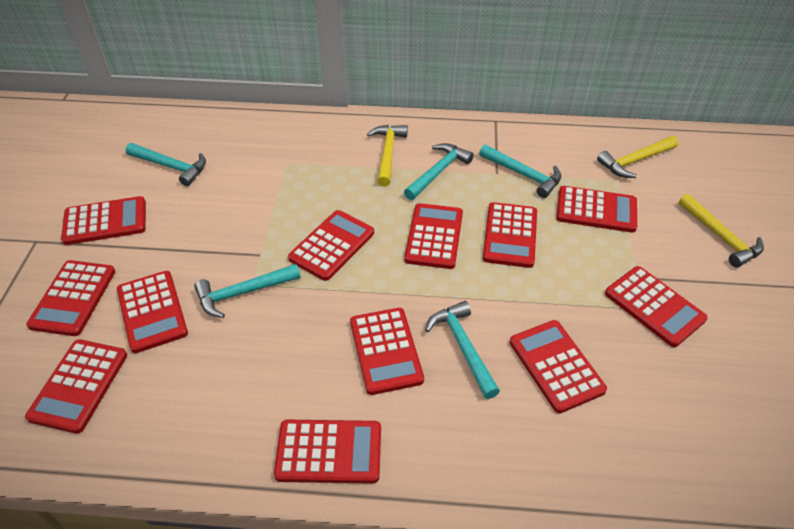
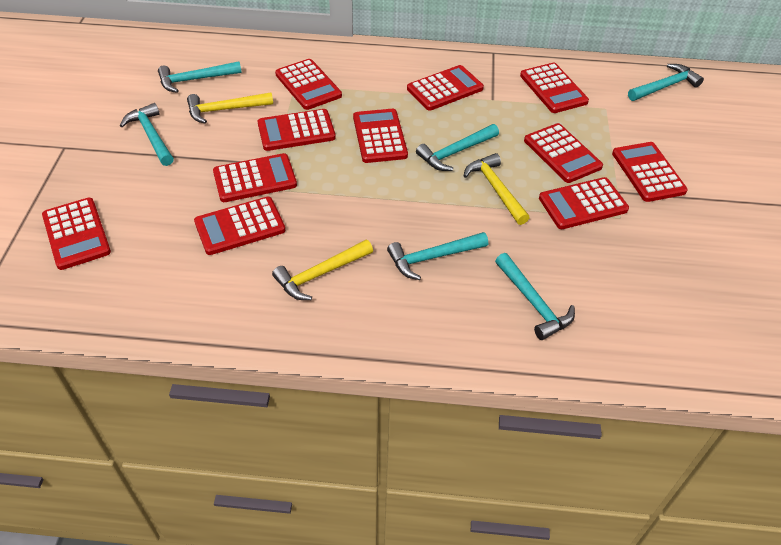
red calculator: 12 -> 11
turquoise hammer: 5 -> 6

